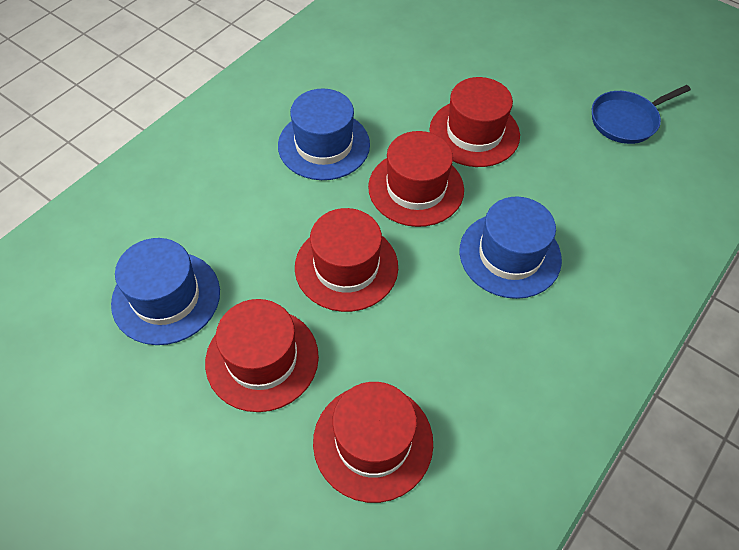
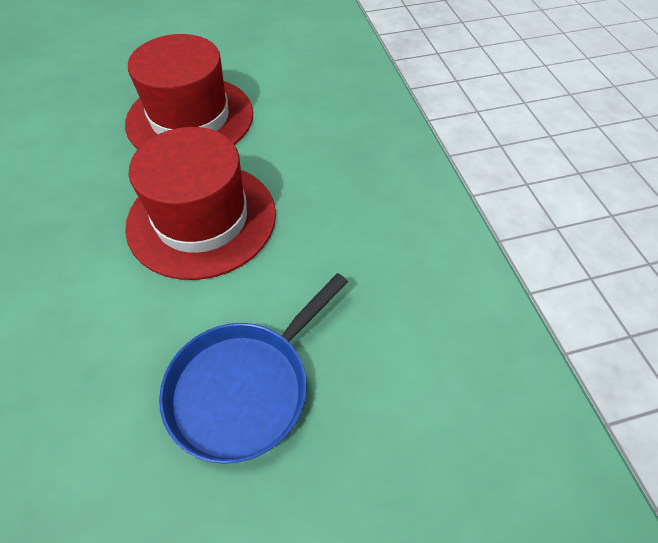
blue hat: 3 -> 0
red hat: 5 -> 2

